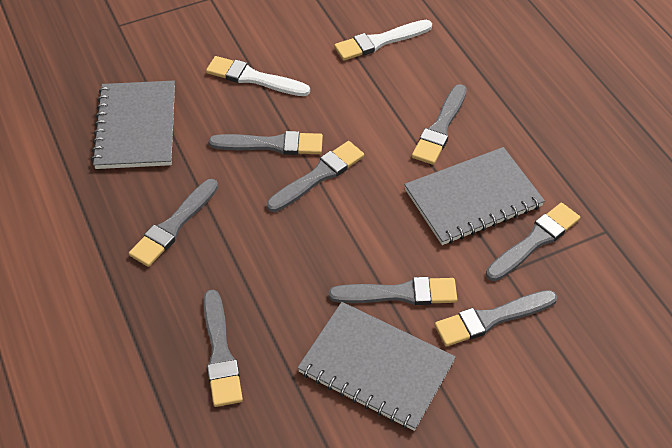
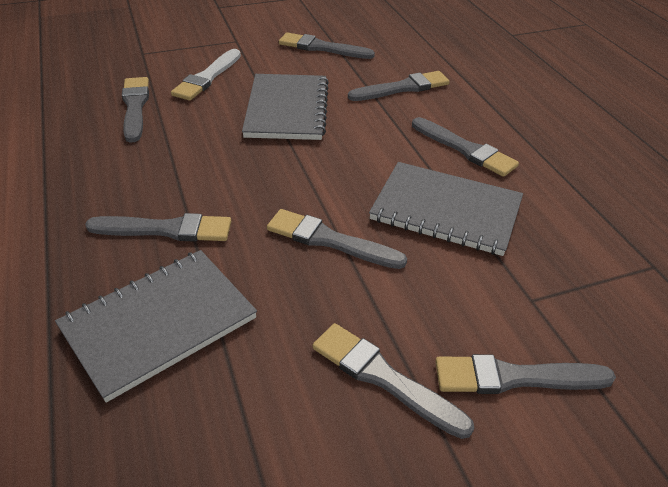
white brush: 2 -> 1

